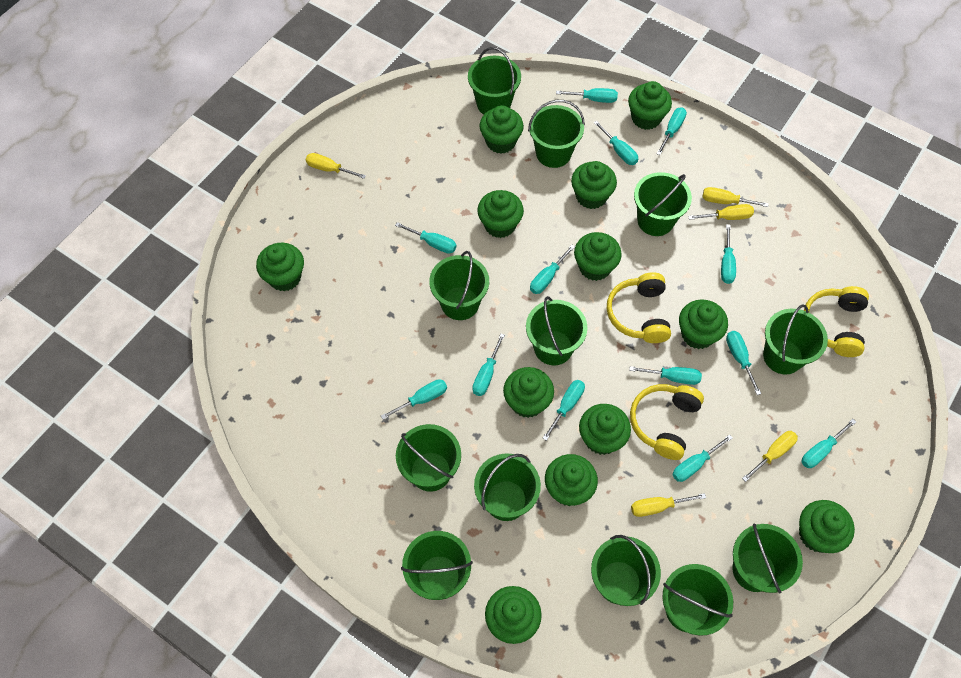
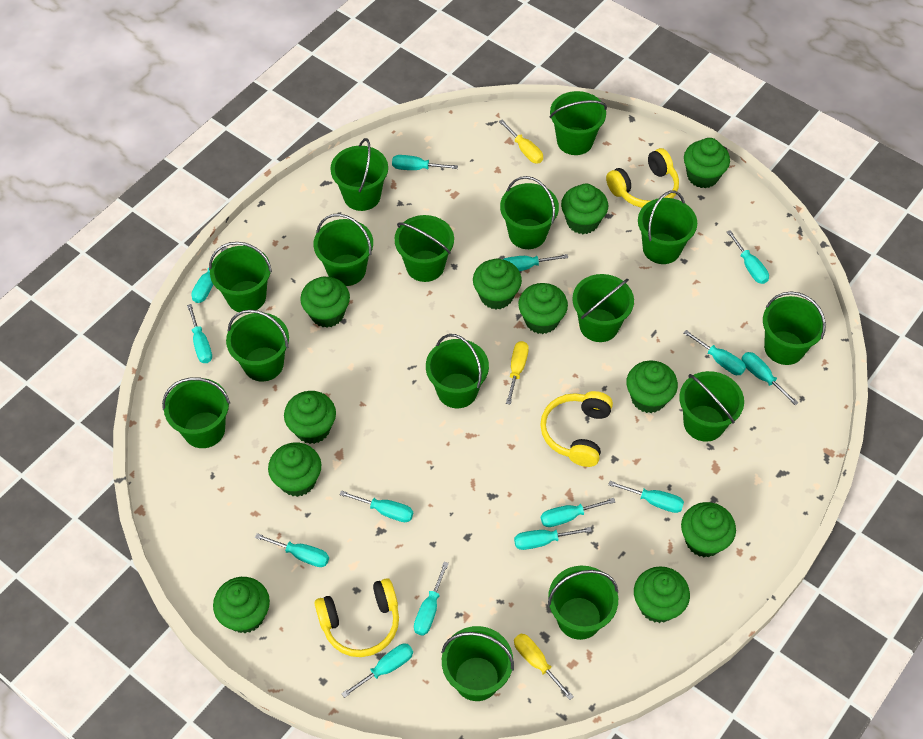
green bucket: 12 -> 15
green cupcake: 12 -> 11
turquoise screwdriver: 13 -> 14
yellow screwdriver: 5 -> 3

